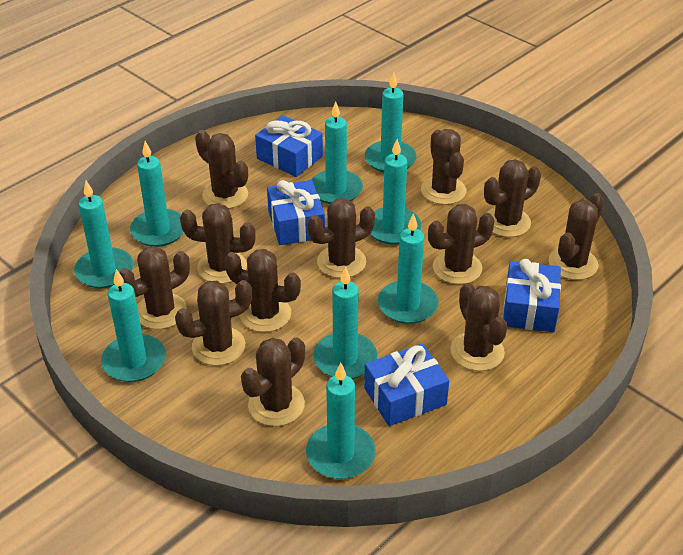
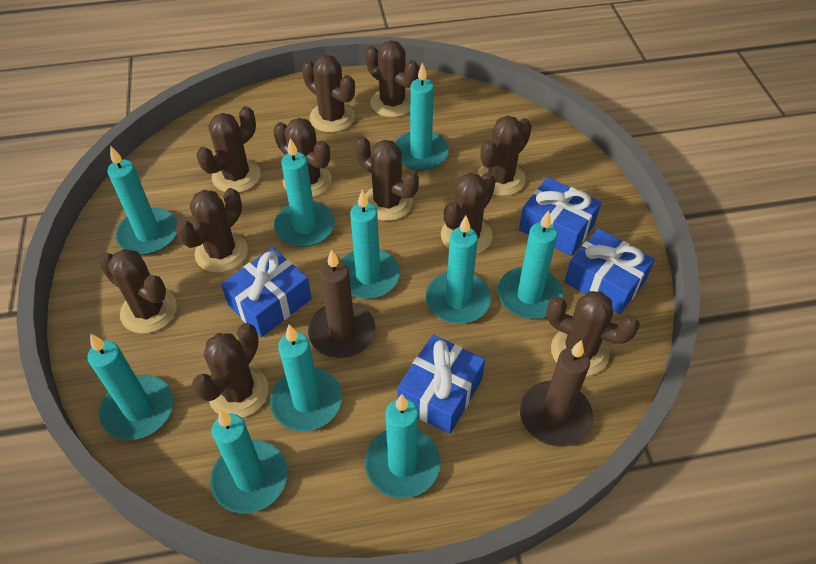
brown cactus: 12 -> 11
brown candle: 0 -> 2
turquoise candle: 9 -> 10

